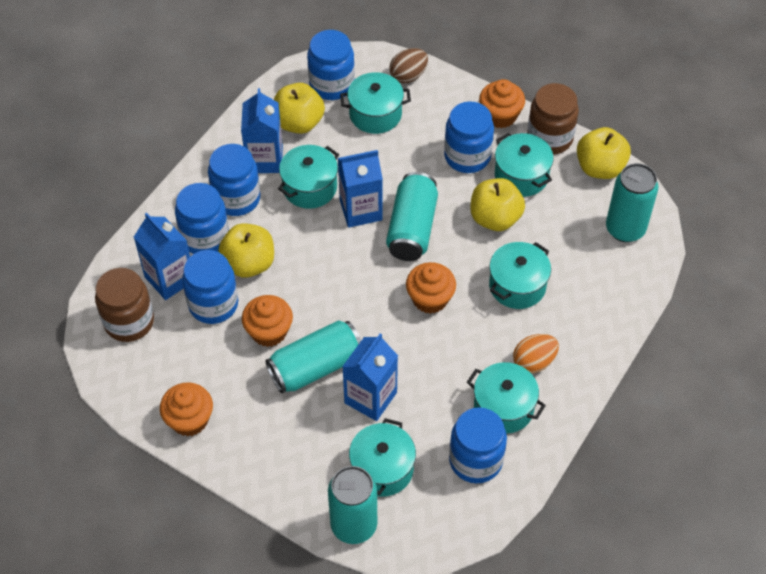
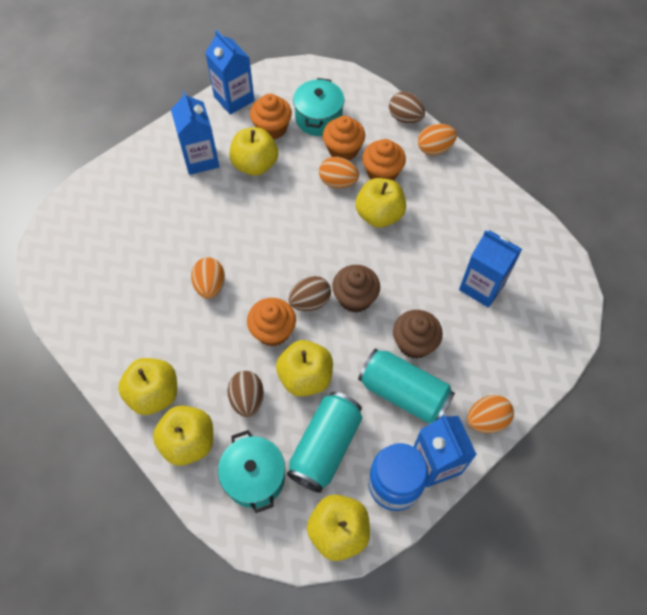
blue jar: 6 -> 1
brown cupcake: 0 -> 2
brown egg: 1 -> 3
brown jar: 2 -> 0
orange egg: 1 -> 4
turquoise can: 4 -> 2
turquoise pot: 6 -> 2
yellow apple: 4 -> 6

